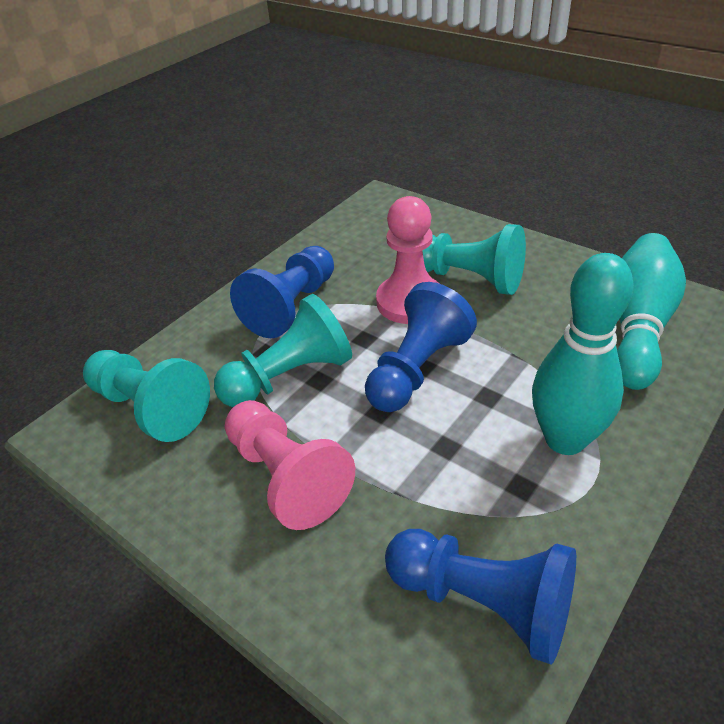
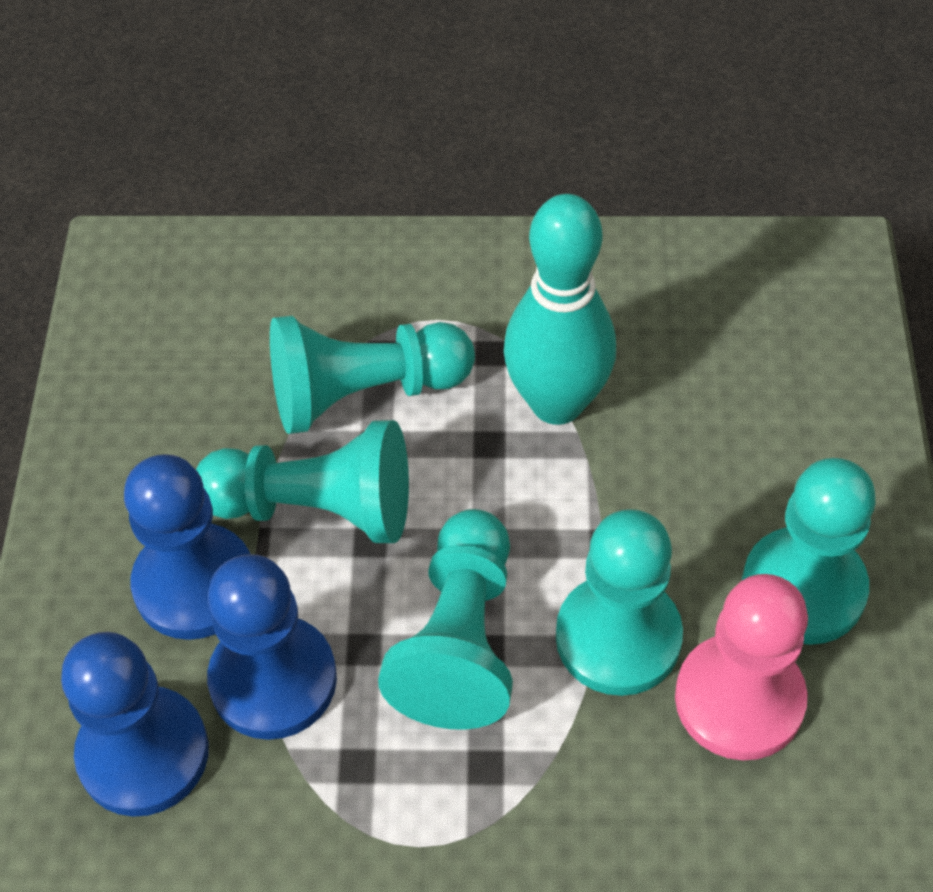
pink pawn: 2 -> 1
turquoise bowling pin: 2 -> 1
turquoise pawn: 3 -> 5

